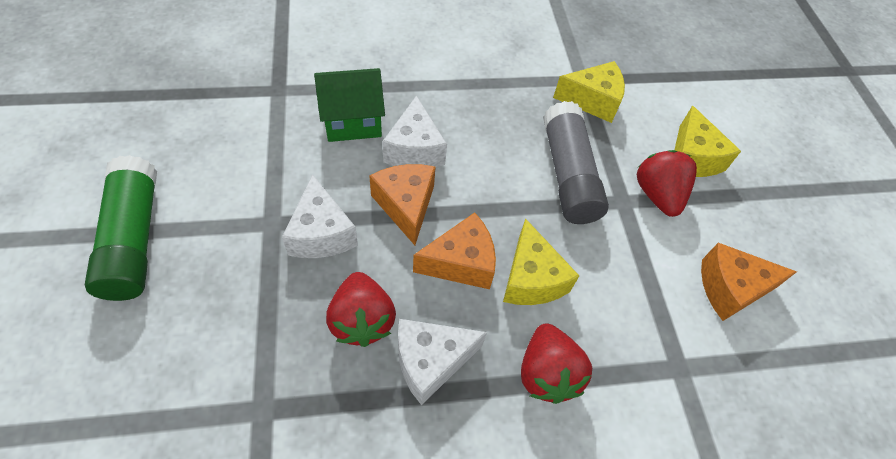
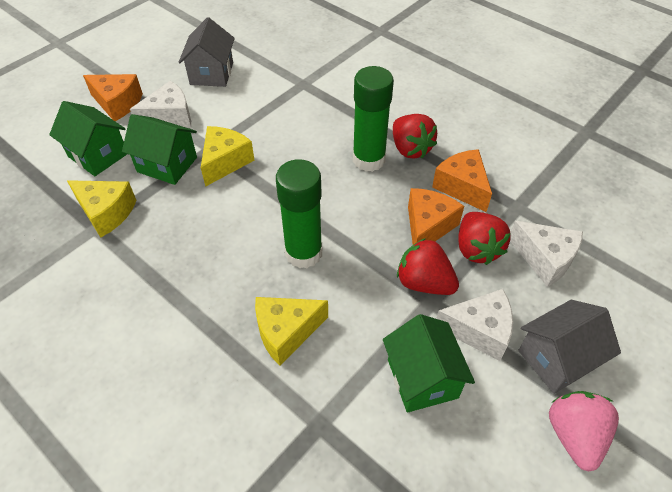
green glue stick: 1 -> 2
green house: 1 -> 3
grey glue stick: 1 -> 0
grey house: 0 -> 2
pink strawberry: 0 -> 1

